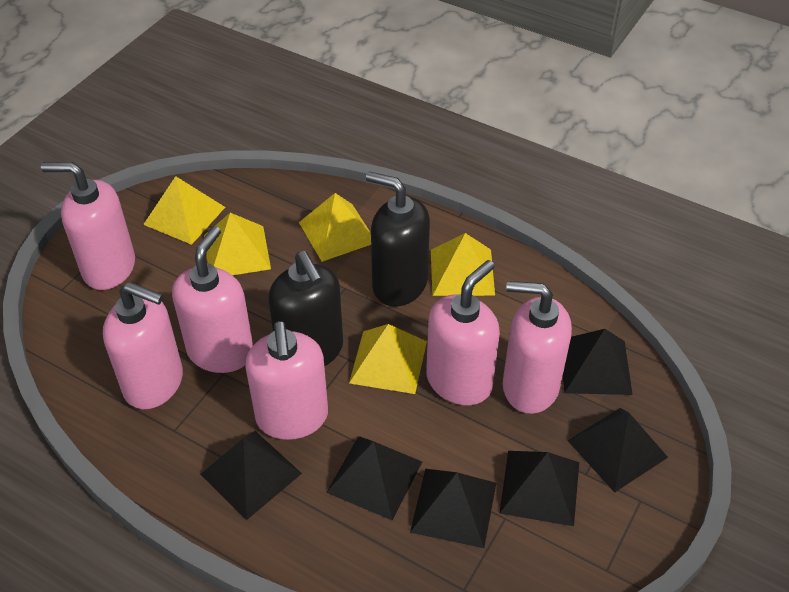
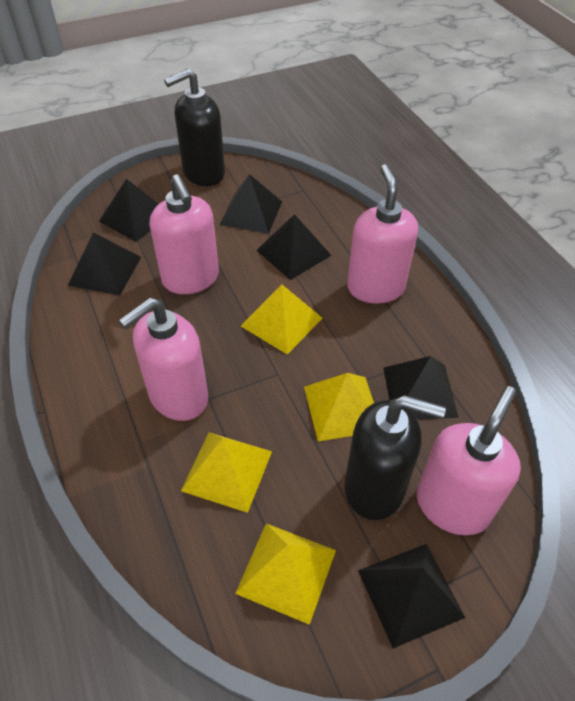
pink soap dispenser: 6 -> 4
yellow pyramid: 5 -> 4

